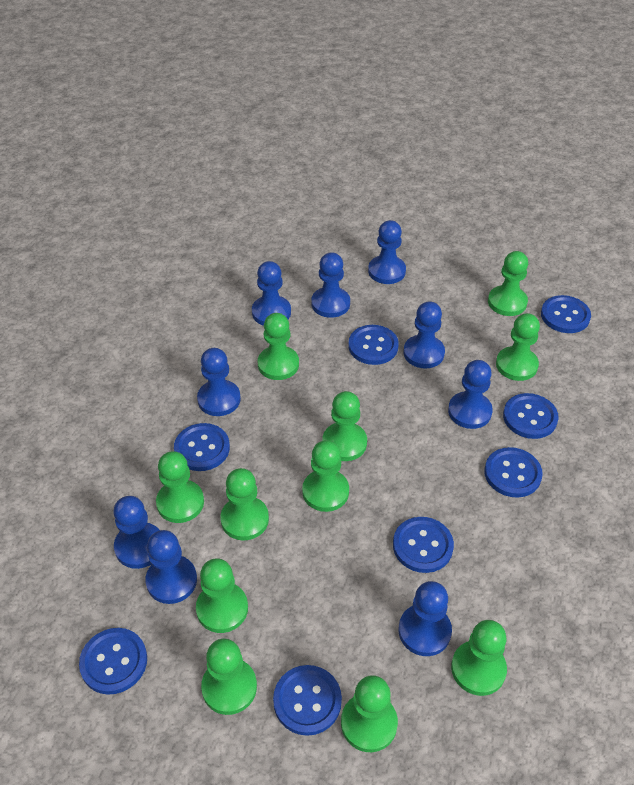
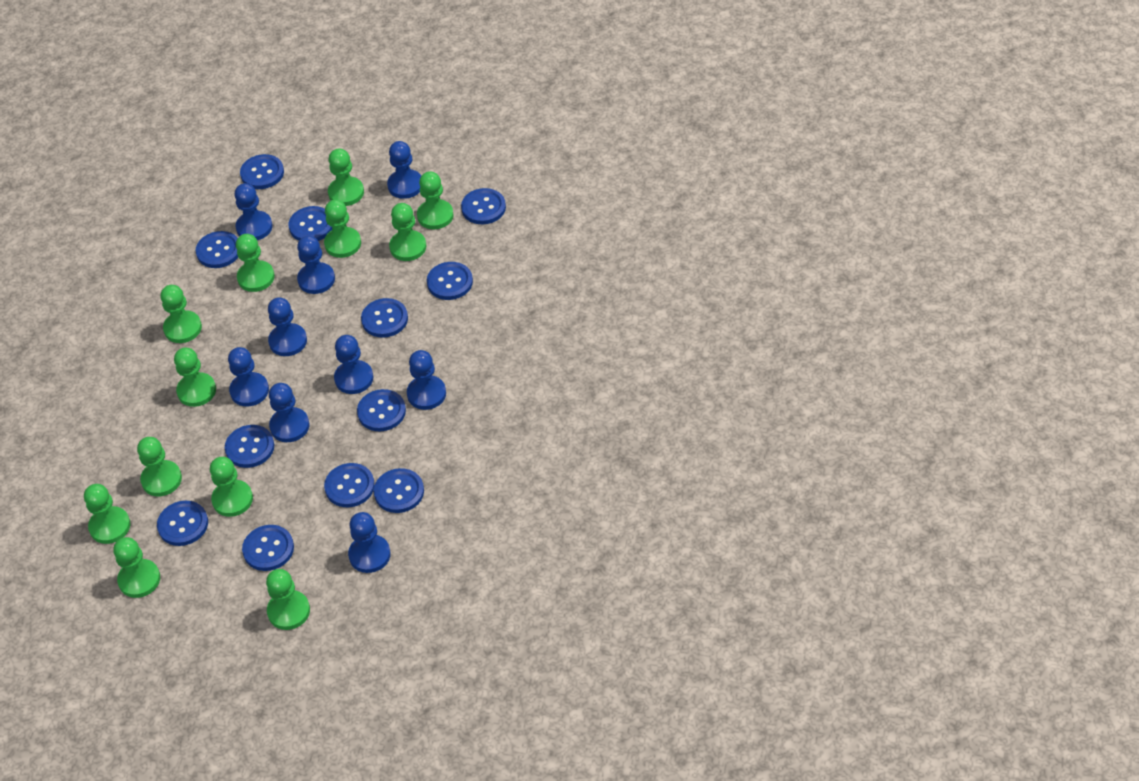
blue button: 8 -> 12
green pawn: 11 -> 12

